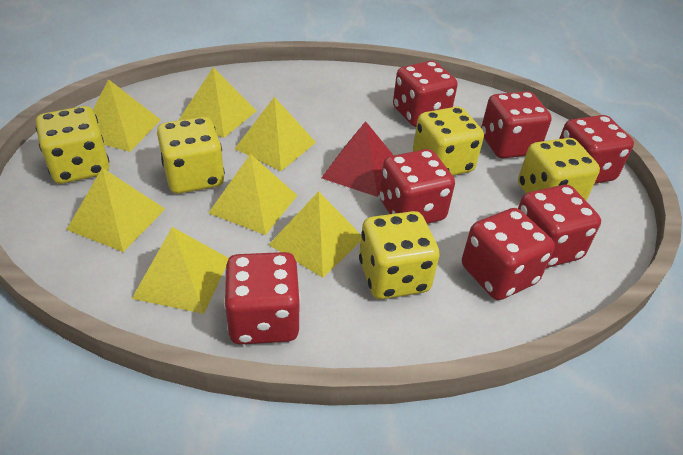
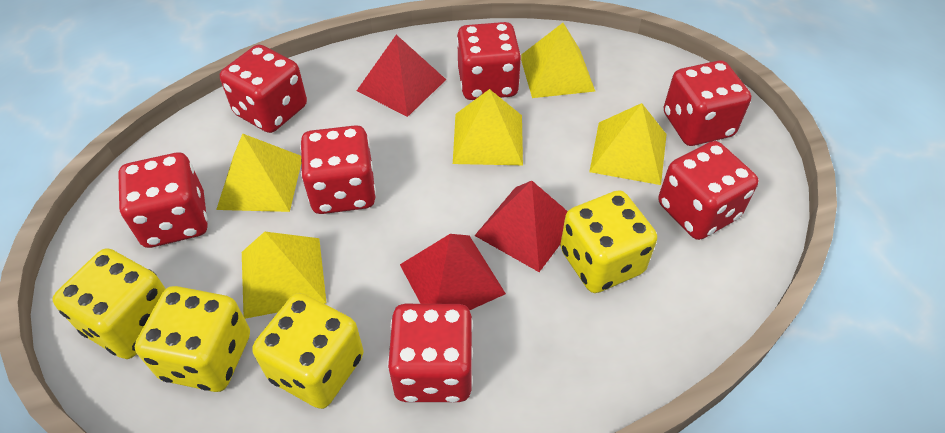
red pyramid: 1 -> 3
yellow dice: 5 -> 4
yellow pyramid: 7 -> 5

